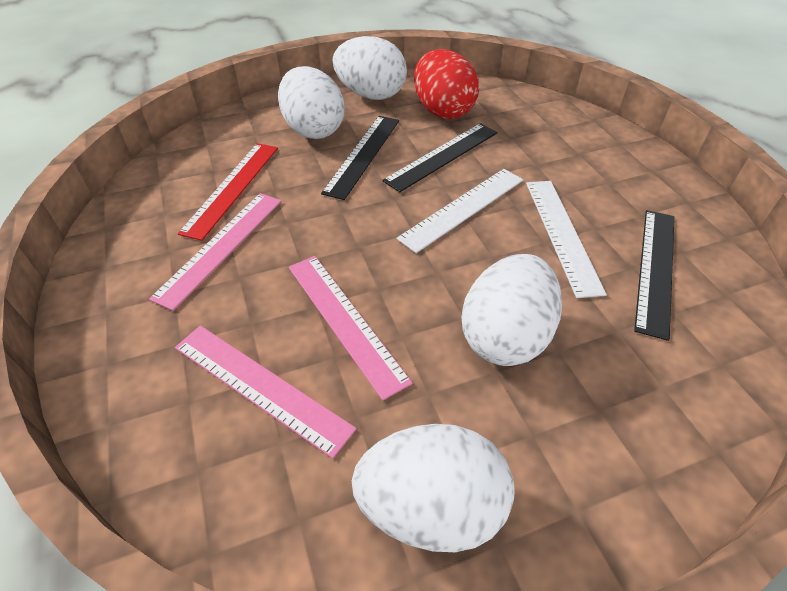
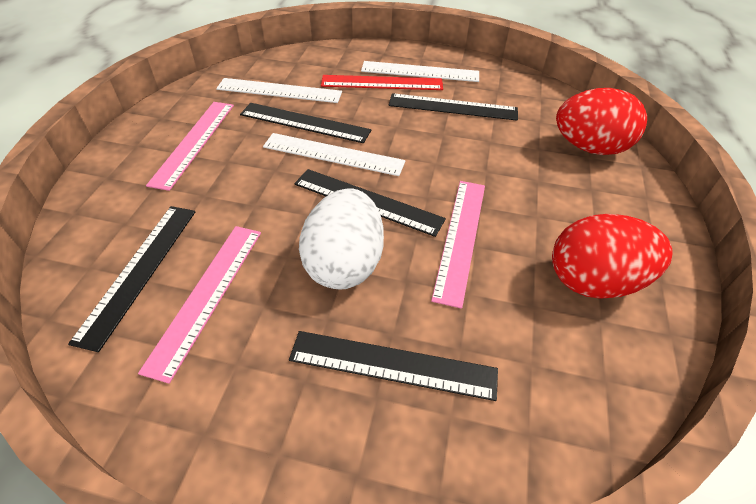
black ruler: 3 -> 5
red egg: 1 -> 2
white egg: 4 -> 1
white ruler: 2 -> 3

